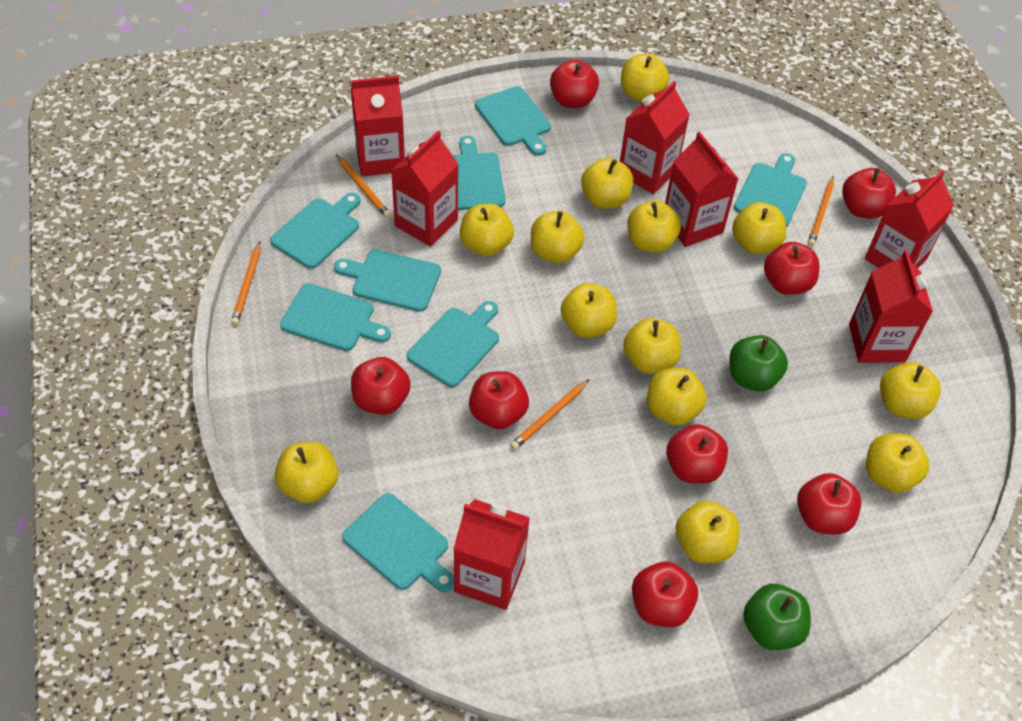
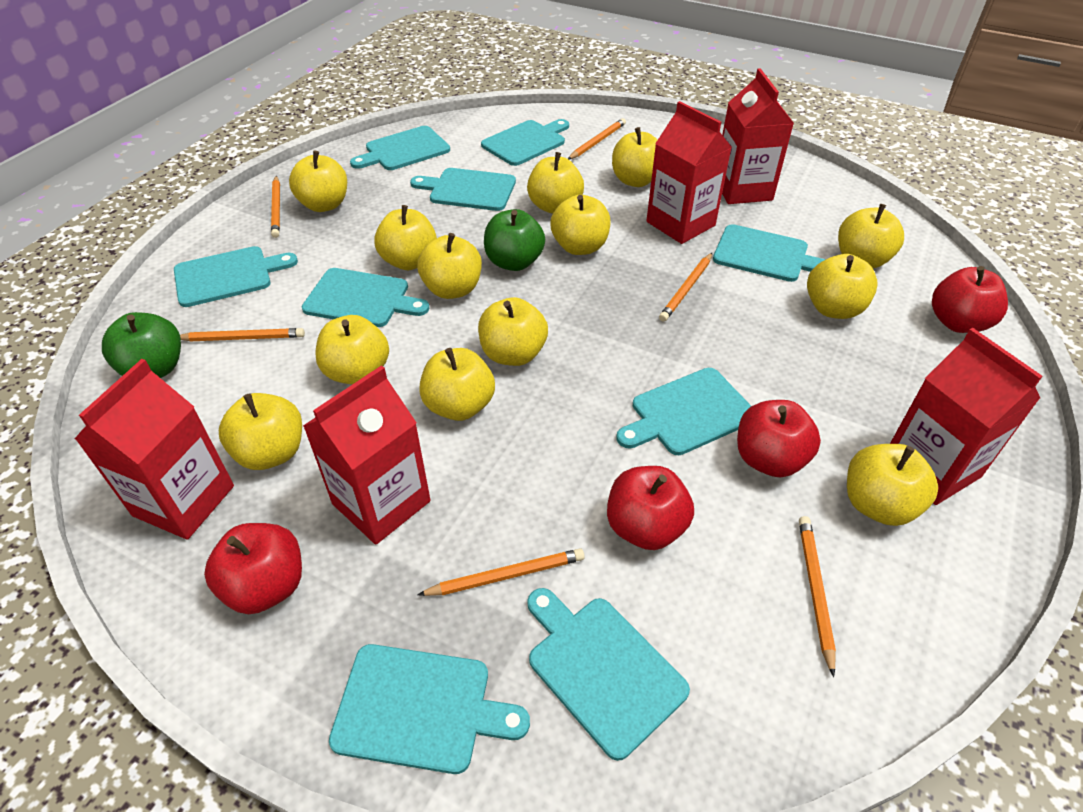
orange pencil: 4 -> 6
red apple: 8 -> 4
red carton: 7 -> 5
turquoise cutting board: 8 -> 9

